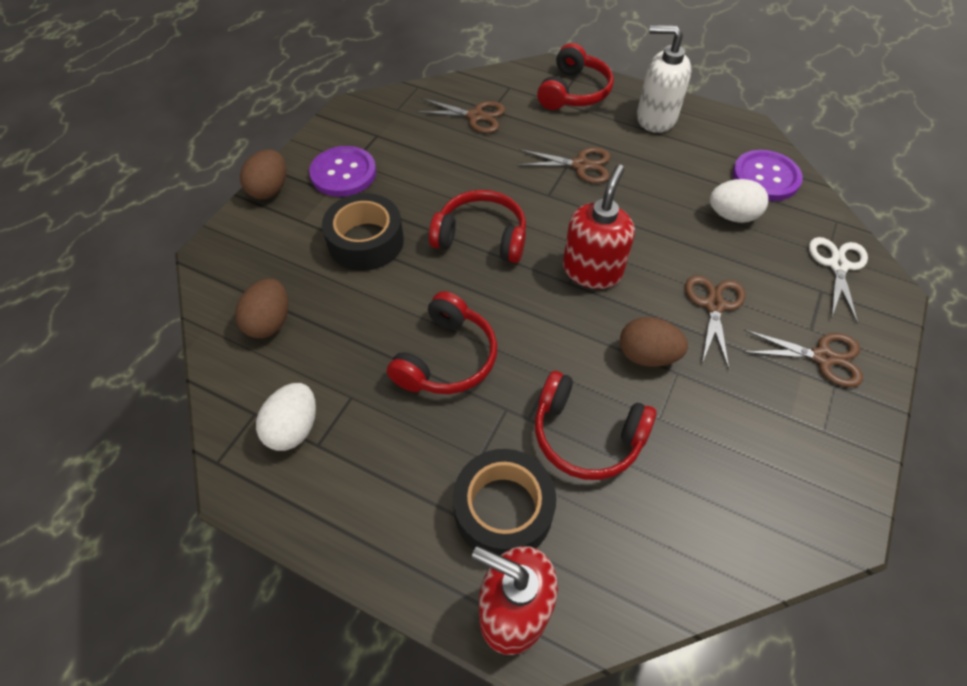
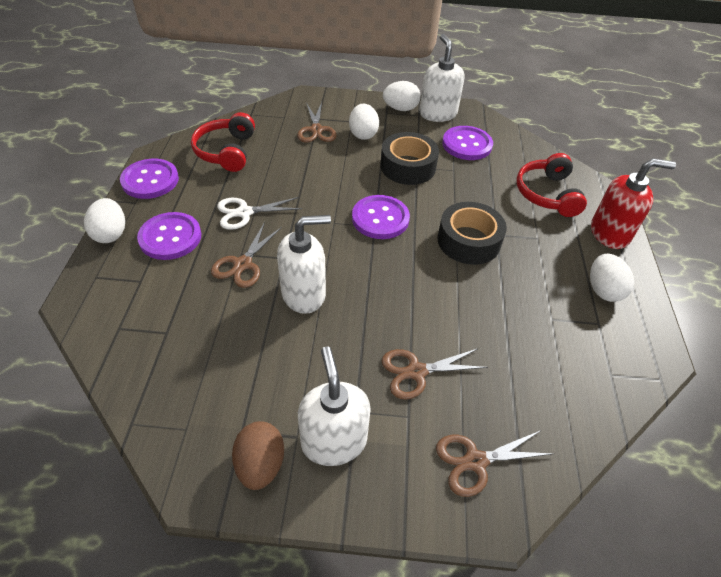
brown egg: 3 -> 1
purple button: 2 -> 4
red headphones: 4 -> 2
red soap dispenser: 2 -> 1
white egg: 2 -> 4
white soap dispenser: 1 -> 3

